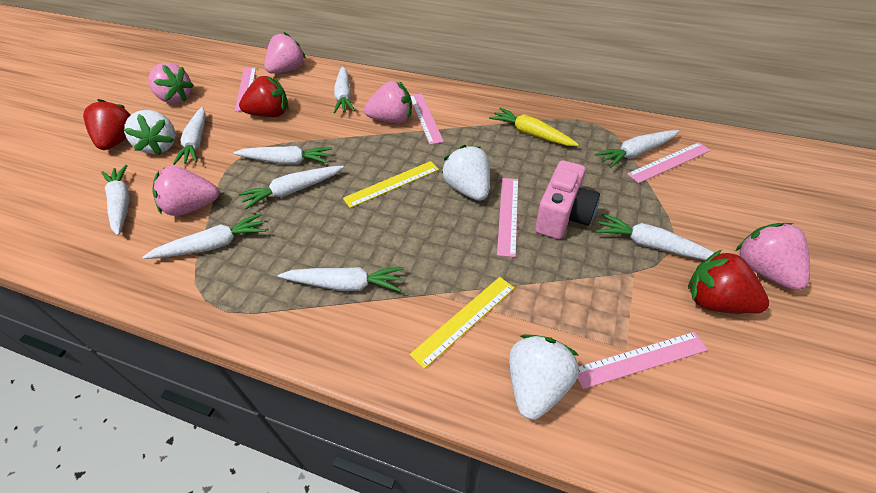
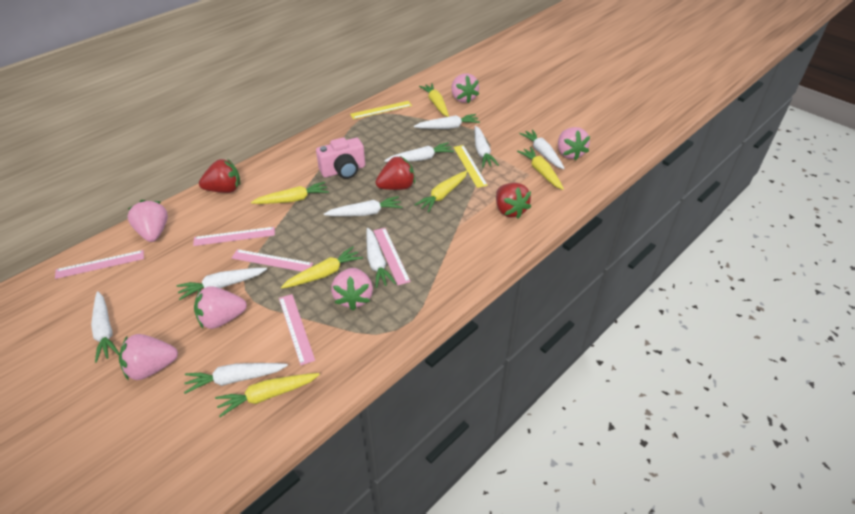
pink strawberry: 5 -> 6
white strawberry: 3 -> 0
yellow carrot: 1 -> 6

